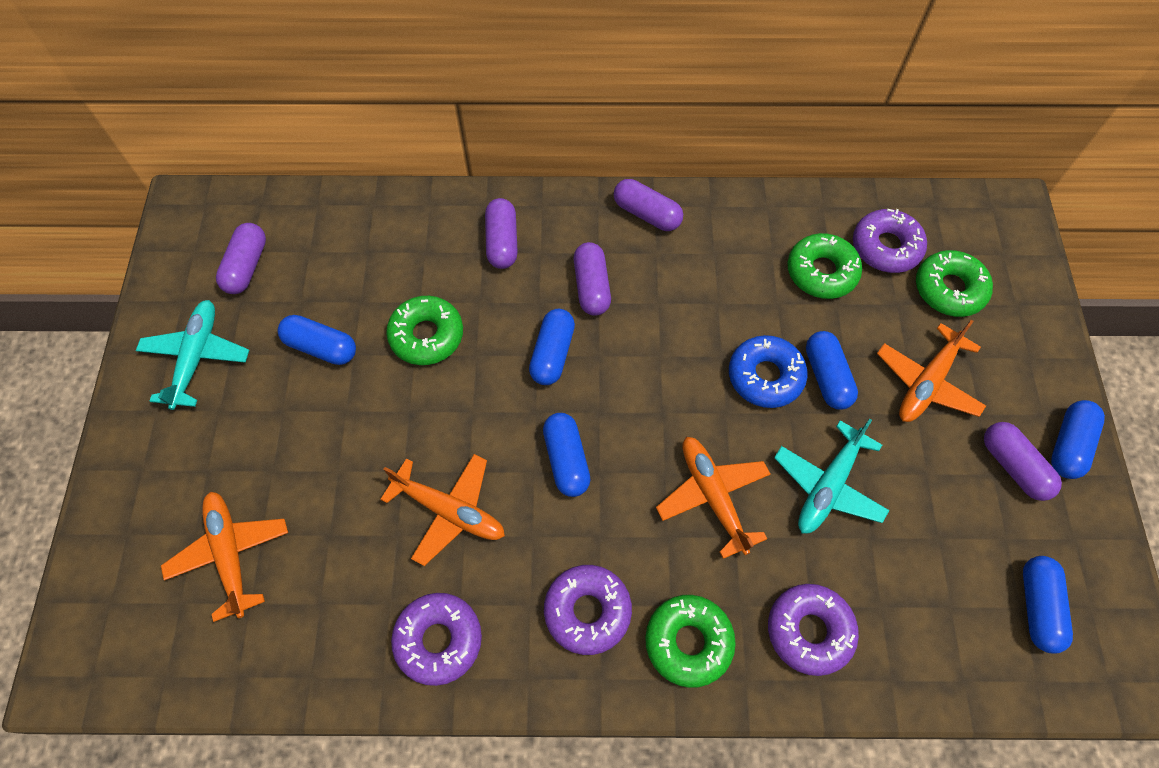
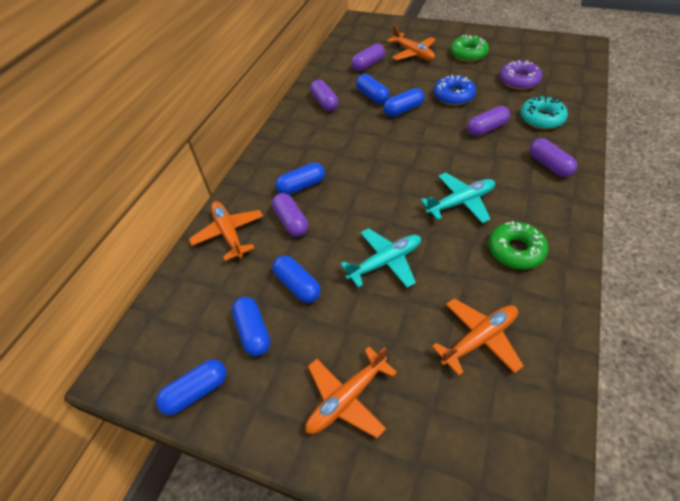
green donut: 4 -> 2
purple donut: 4 -> 1
turquoise donut: 0 -> 1

